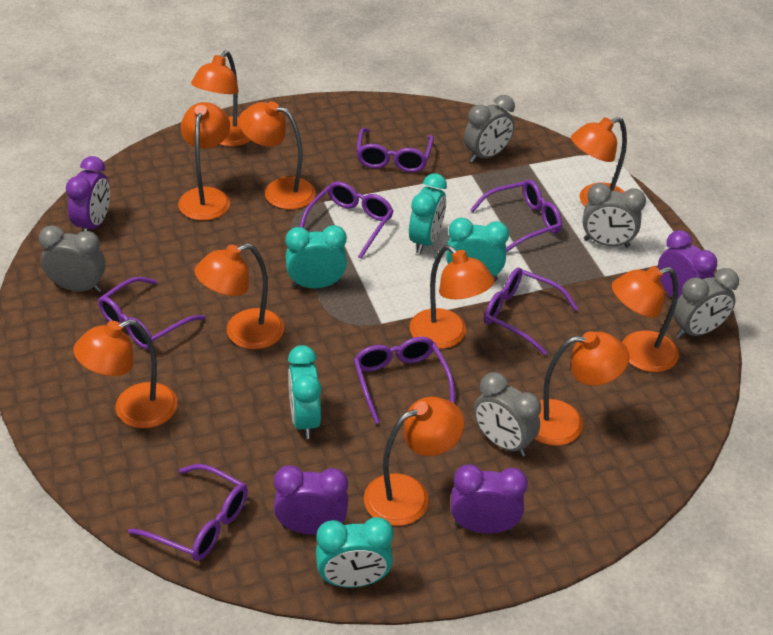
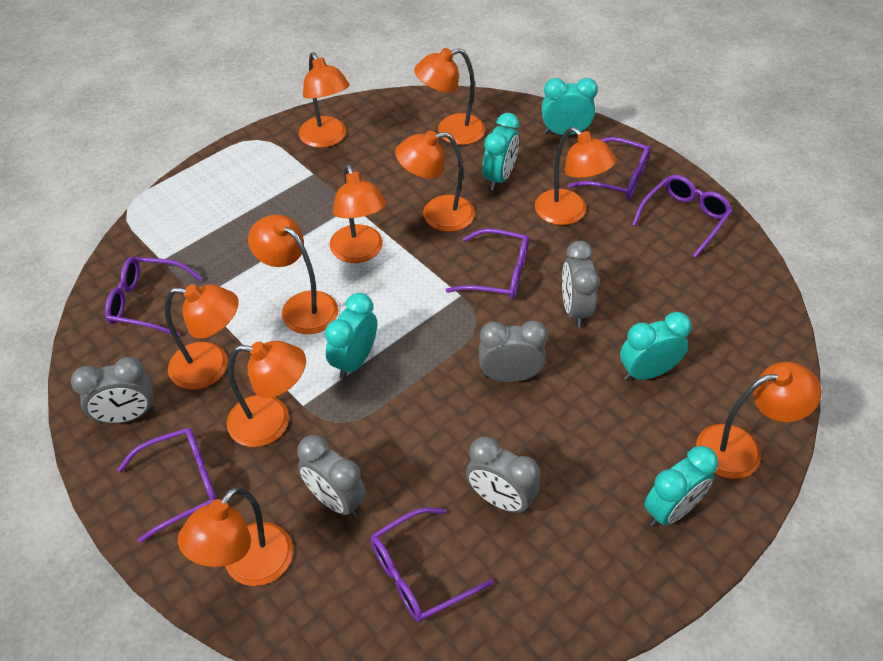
purple clock: 4 -> 0
purple glasses: 7 -> 6

